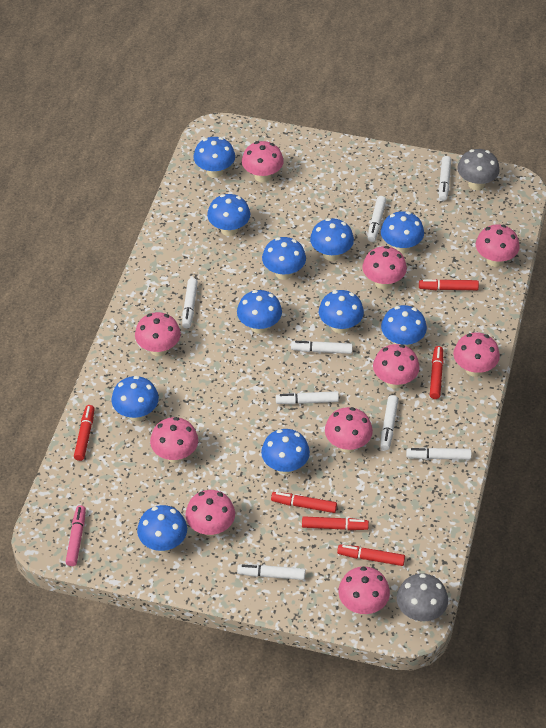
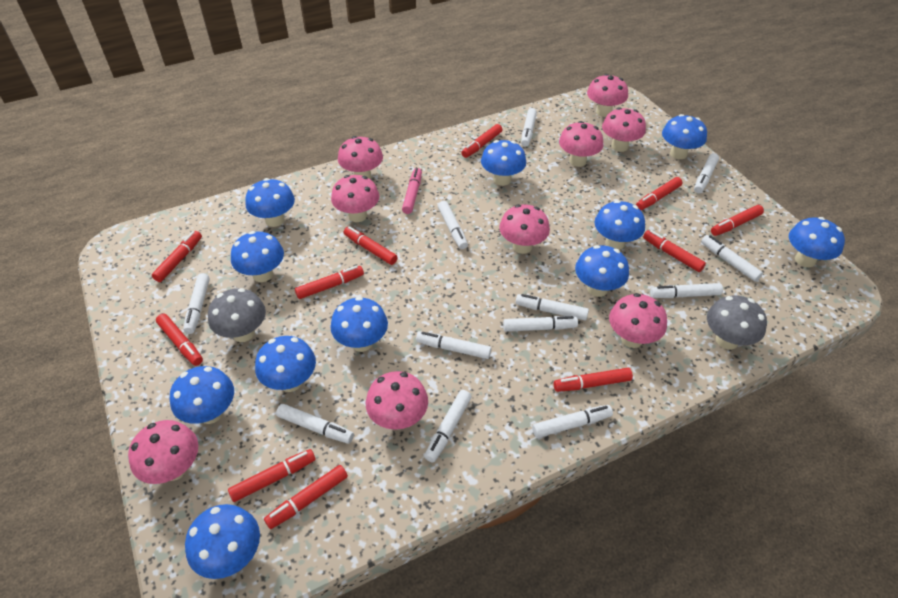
pink mushroom: 10 -> 9
red marker: 6 -> 11
white marker: 8 -> 12

